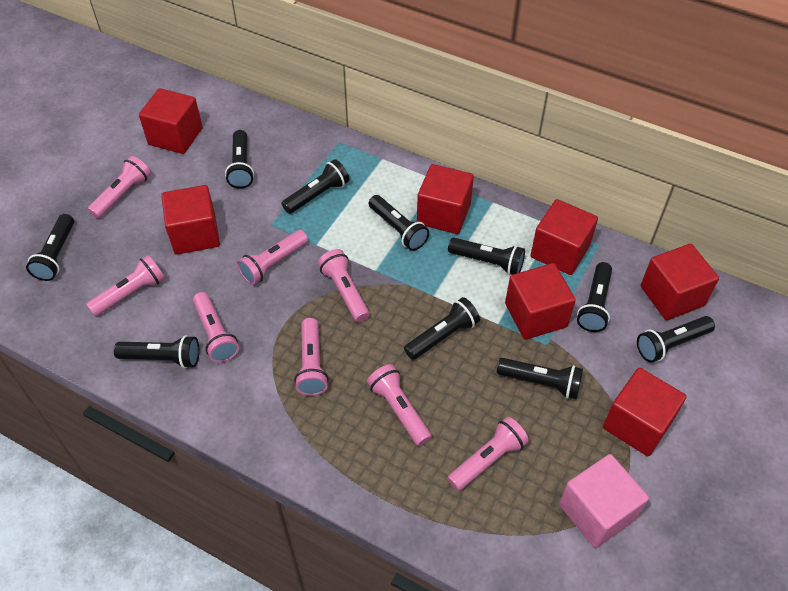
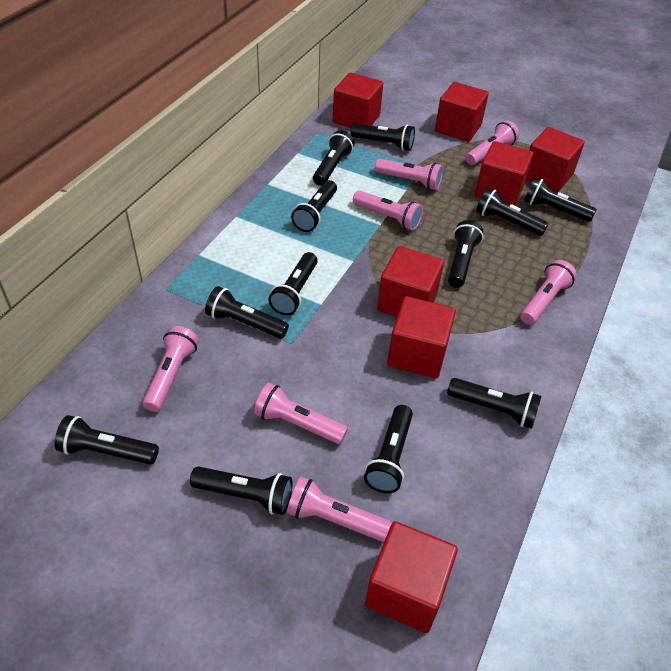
black flashlight: 10 -> 12
pink cube: 1 -> 0
pink flashlight: 8 -> 7

